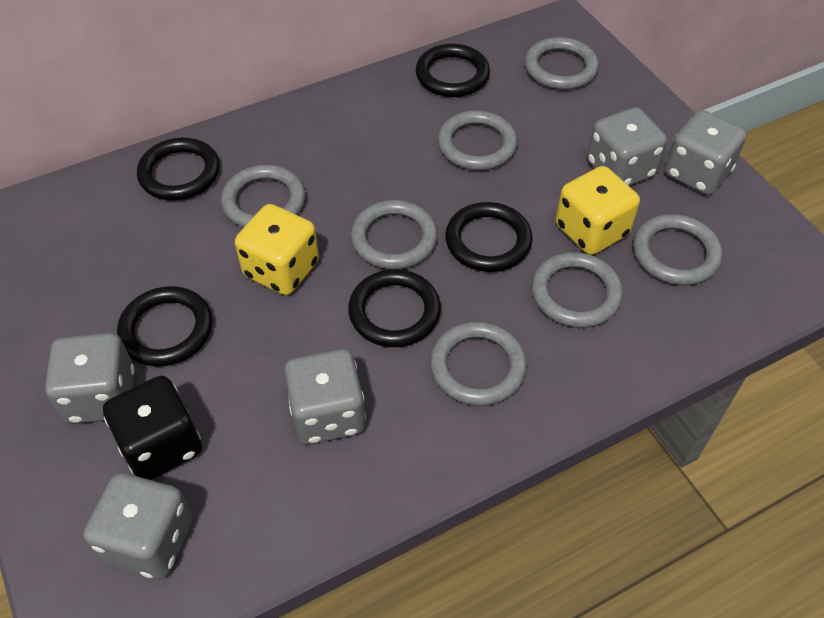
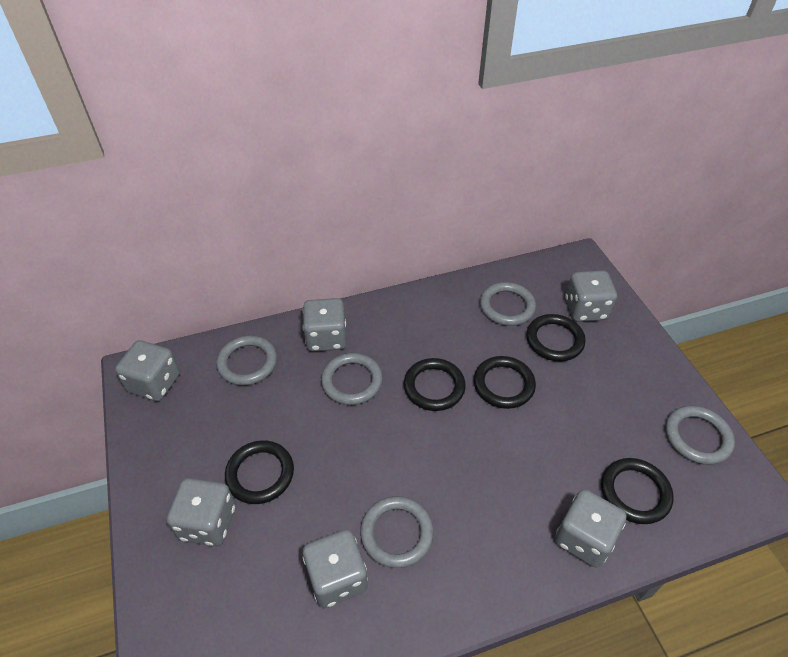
black dice: 1 -> 0
grey dice: 5 -> 6
grey ring: 7 -> 5
yellow dice: 2 -> 0

